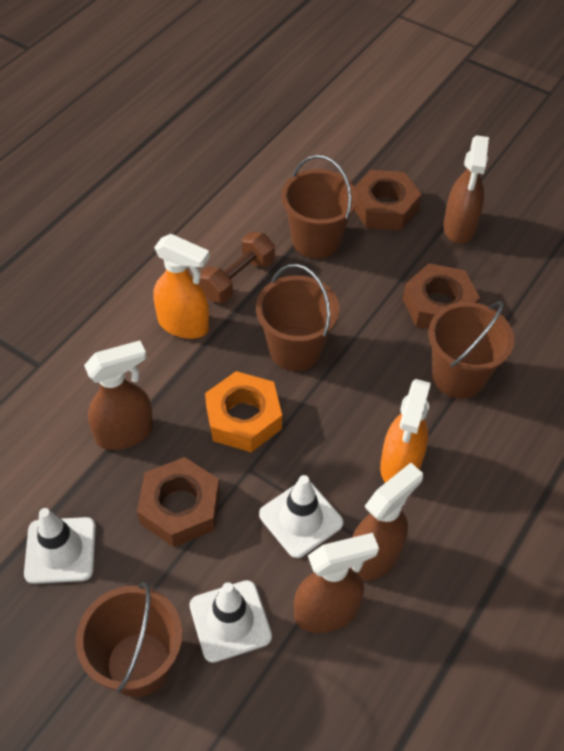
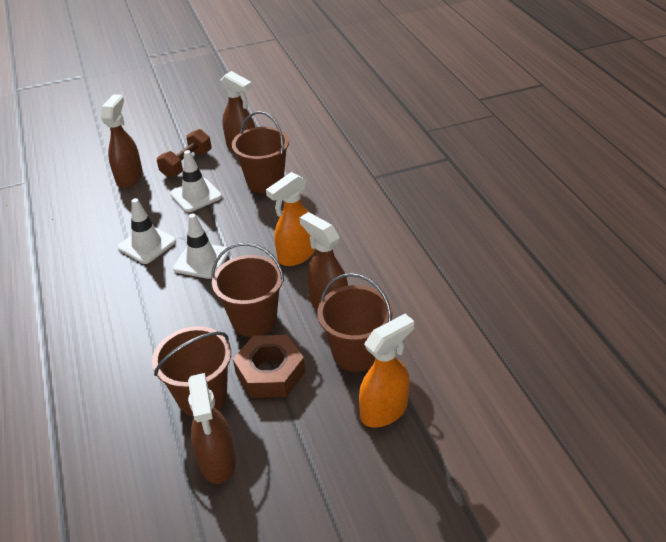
brown nut: 3 -> 1
orange nut: 1 -> 0

